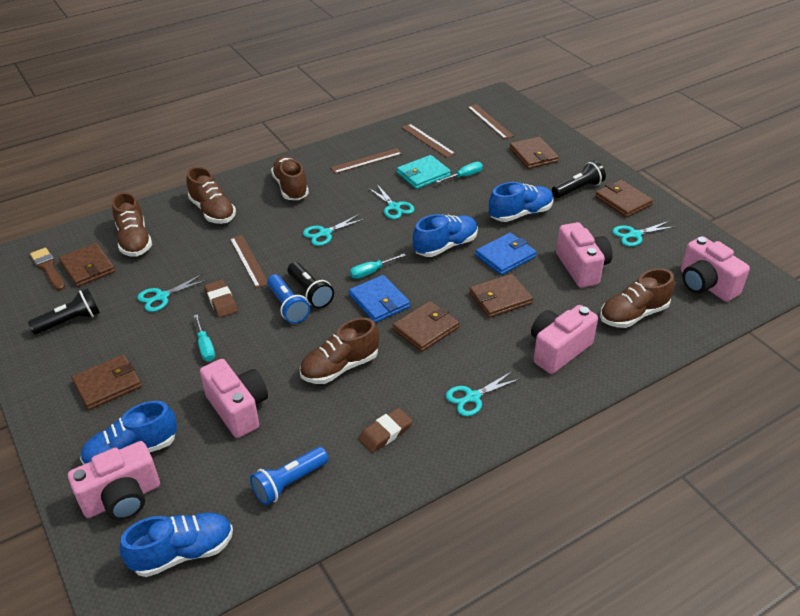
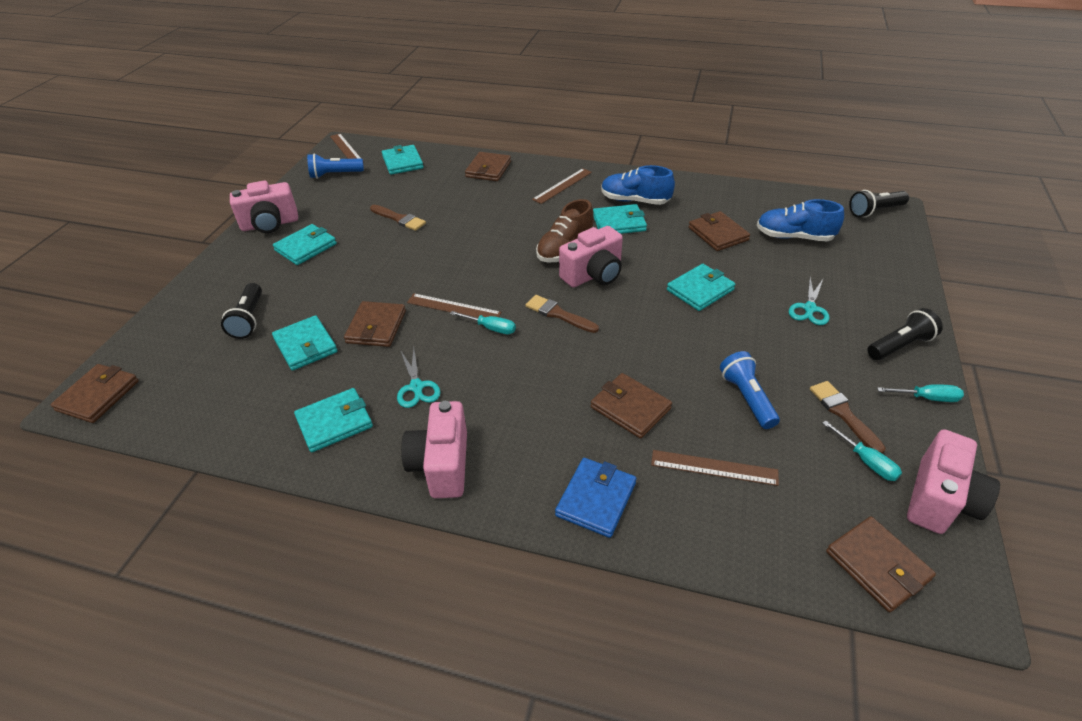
blue shoe: 4 -> 2
blue wallet: 2 -> 1
brown brush: 1 -> 3
brown eraser: 2 -> 0
brown shoe: 5 -> 1
pink camera: 5 -> 4
turquoise scissors: 5 -> 2
turquoise wallet: 1 -> 6

